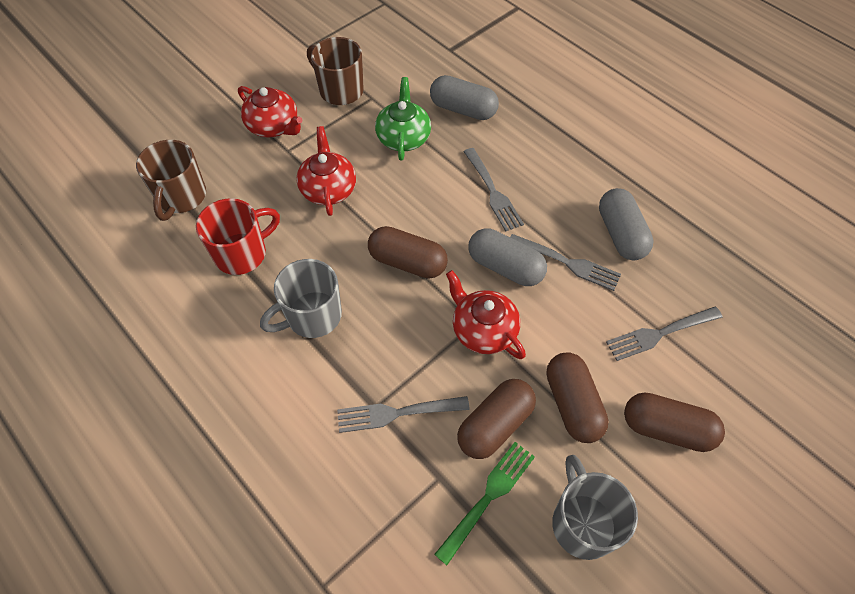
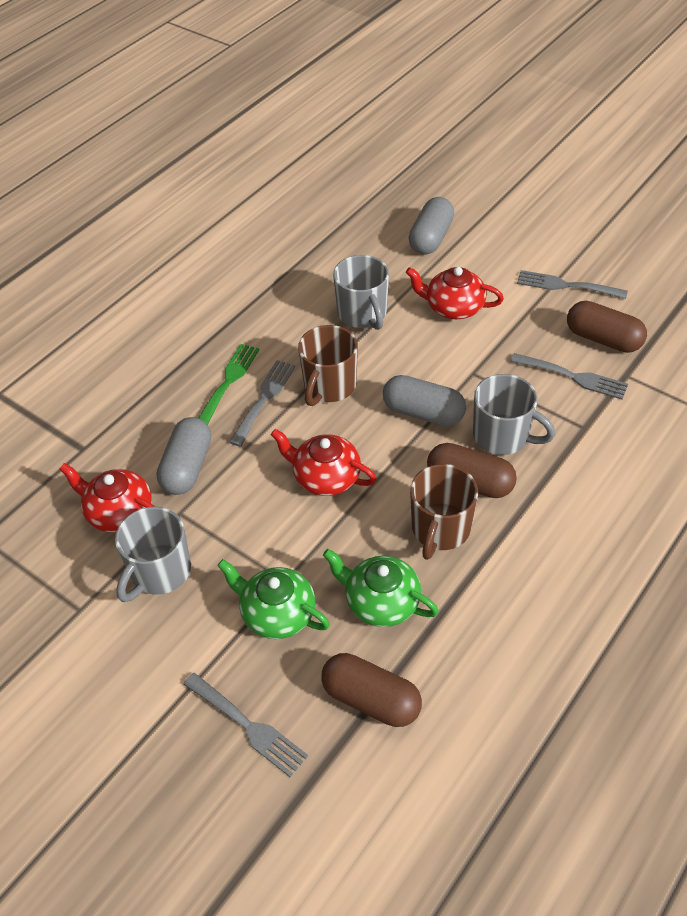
brown capsule: 4 -> 3
green teapot: 1 -> 2
grey mug: 2 -> 3
red mug: 1 -> 0

